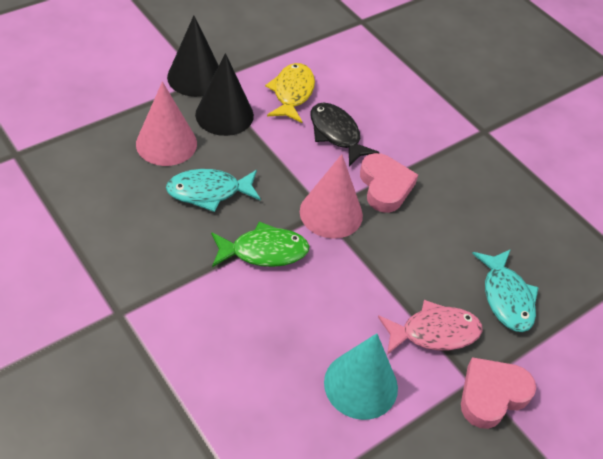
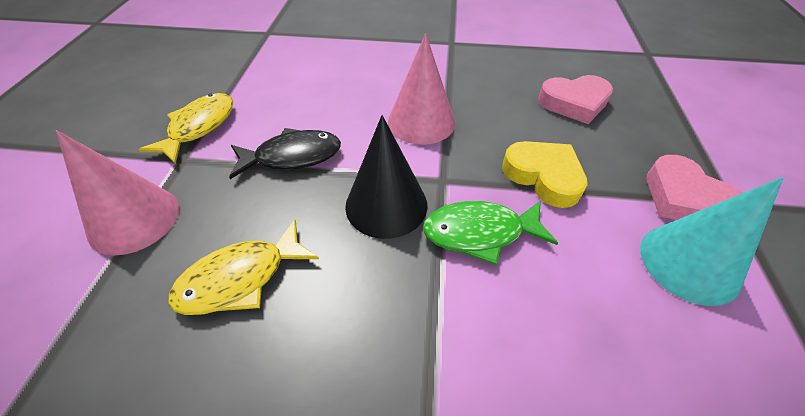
black cone: 2 -> 1
pink fish: 1 -> 0
turquoise fish: 2 -> 0
yellow fish: 1 -> 2
yellow heart: 0 -> 1

